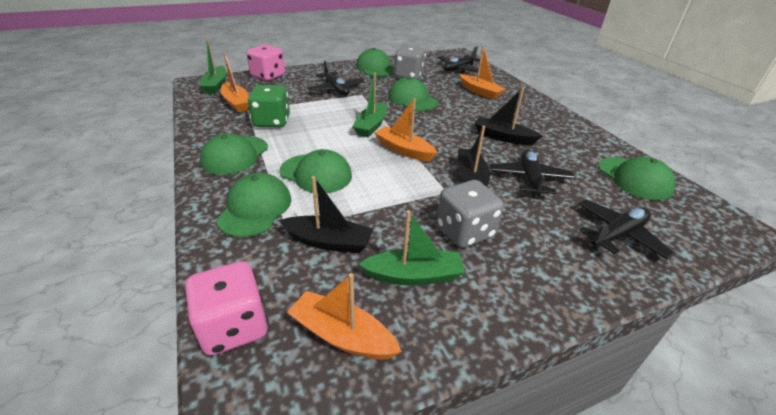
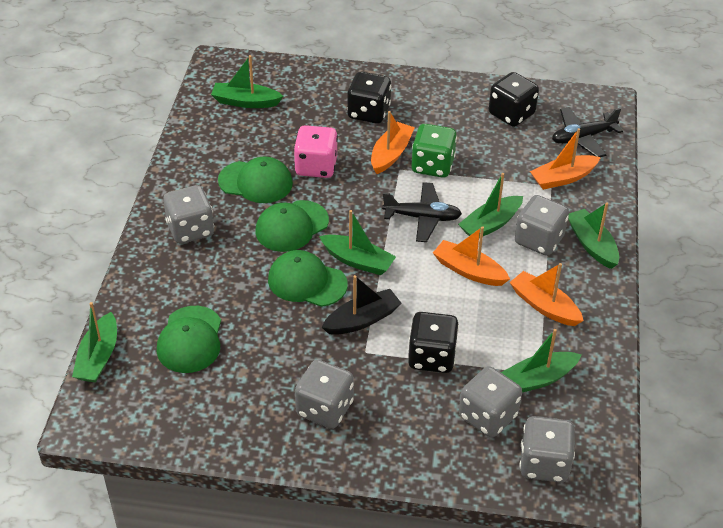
black boat: 3 -> 1
black dice: 0 -> 3
black plane: 4 -> 2
green boat: 3 -> 6
green cap: 6 -> 4
grey dice: 2 -> 5
pink dice: 2 -> 1

